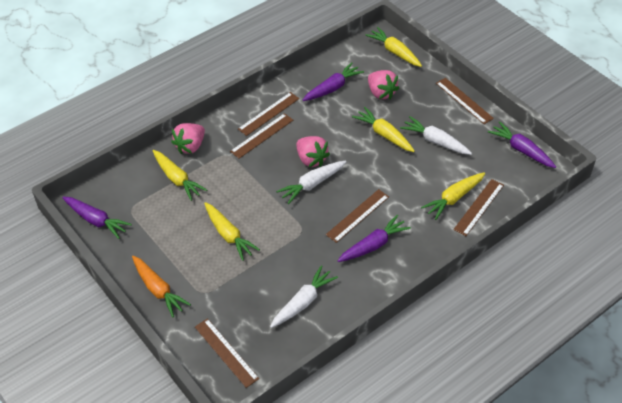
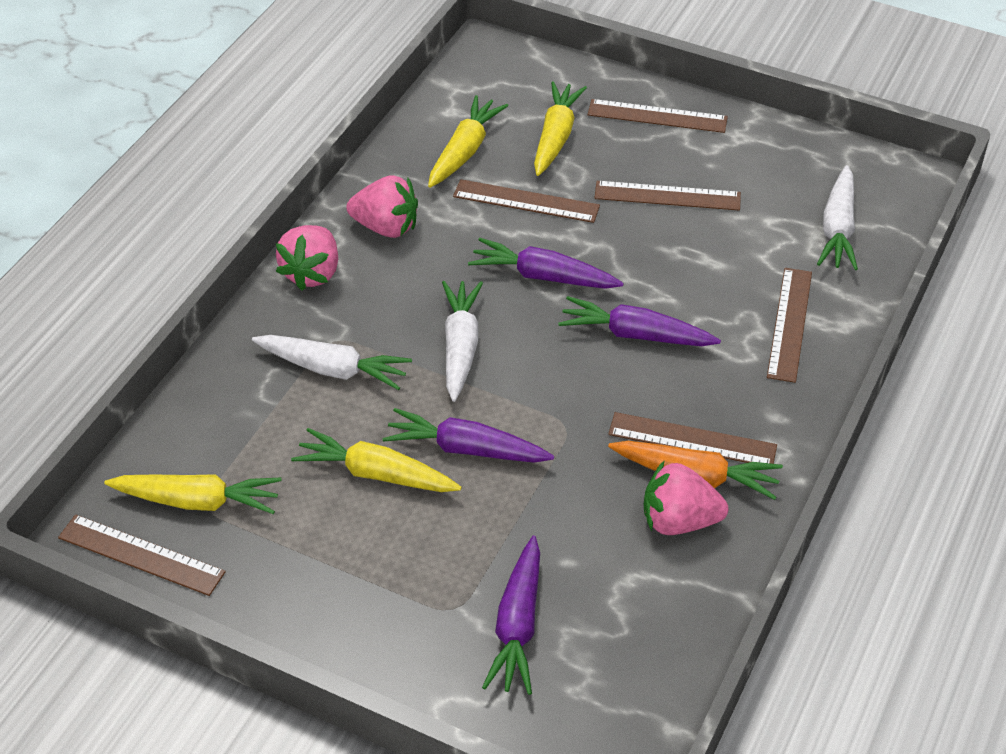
yellow carrot: 5 -> 4

